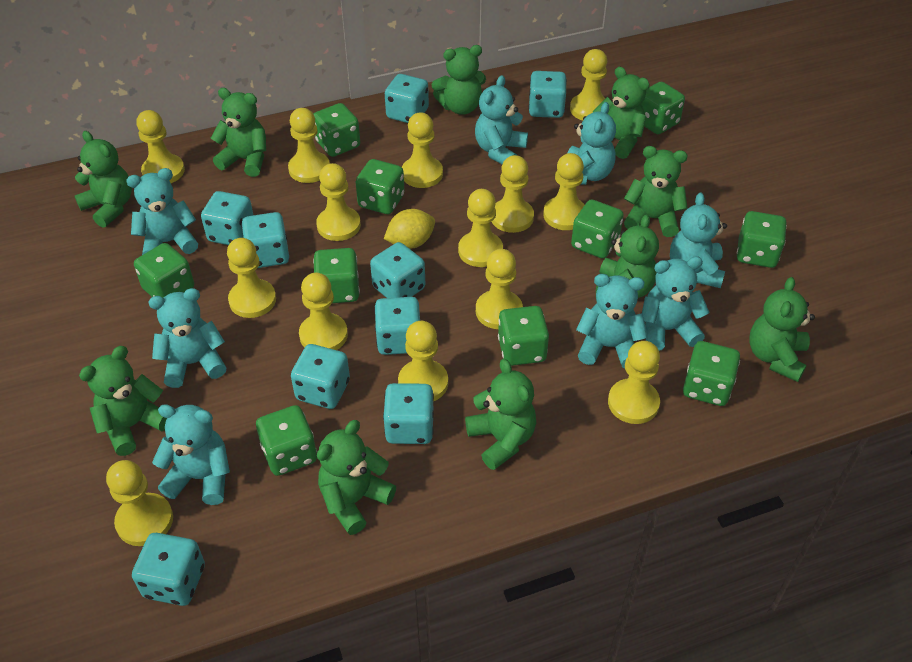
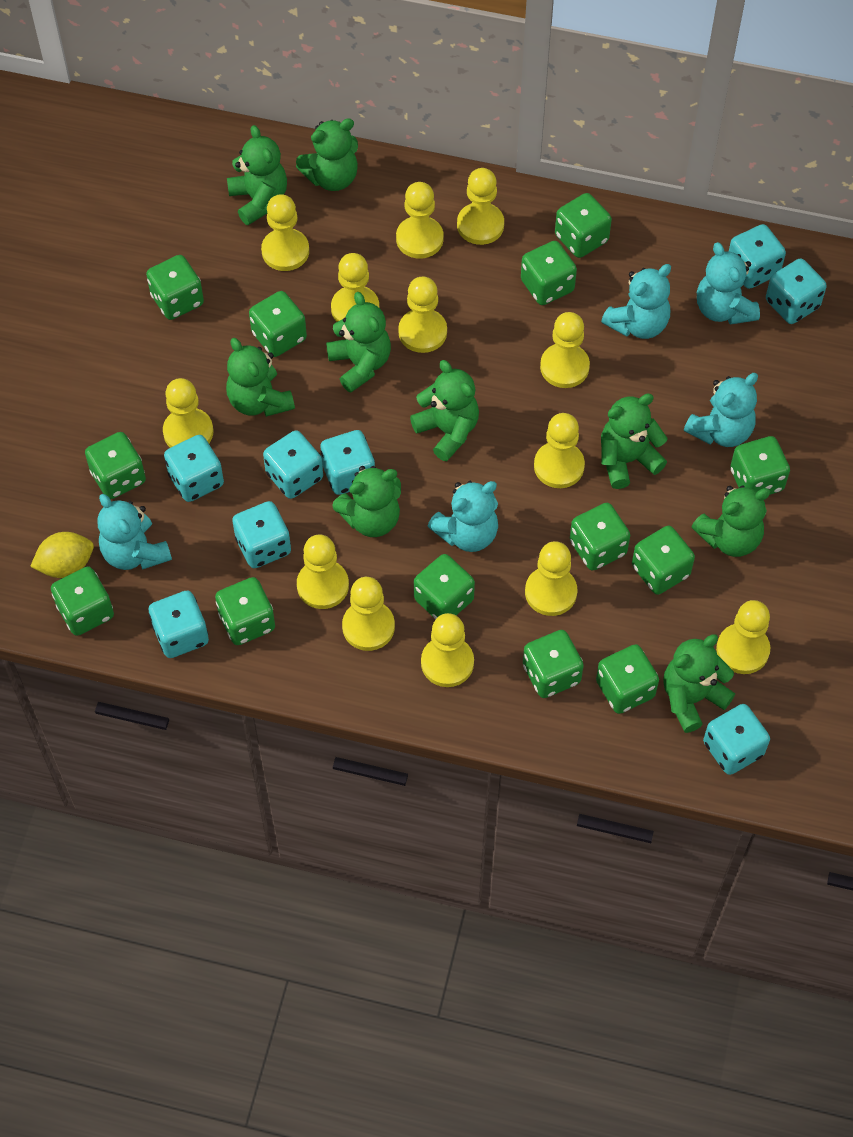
green dice: 10 -> 13
green teddy bear: 10 -> 9
turquoise dice: 9 -> 8
turquoise teddy bear: 8 -> 5
yellow pawn: 14 -> 13

